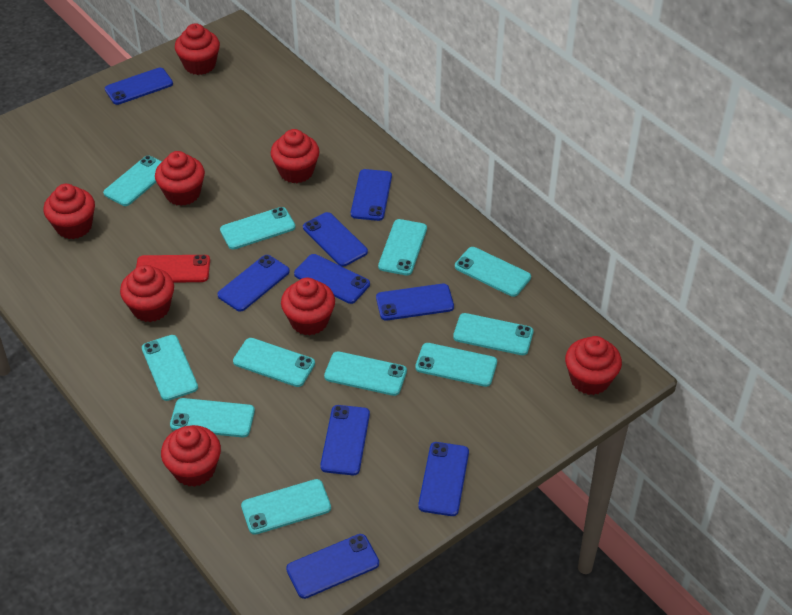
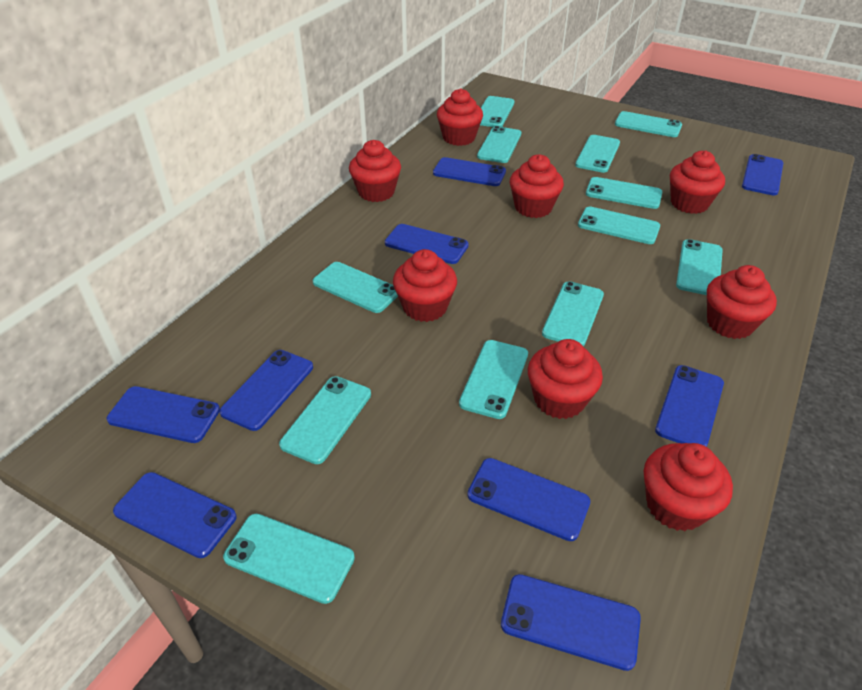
red phone: 1 -> 0
turquoise phone: 11 -> 12

